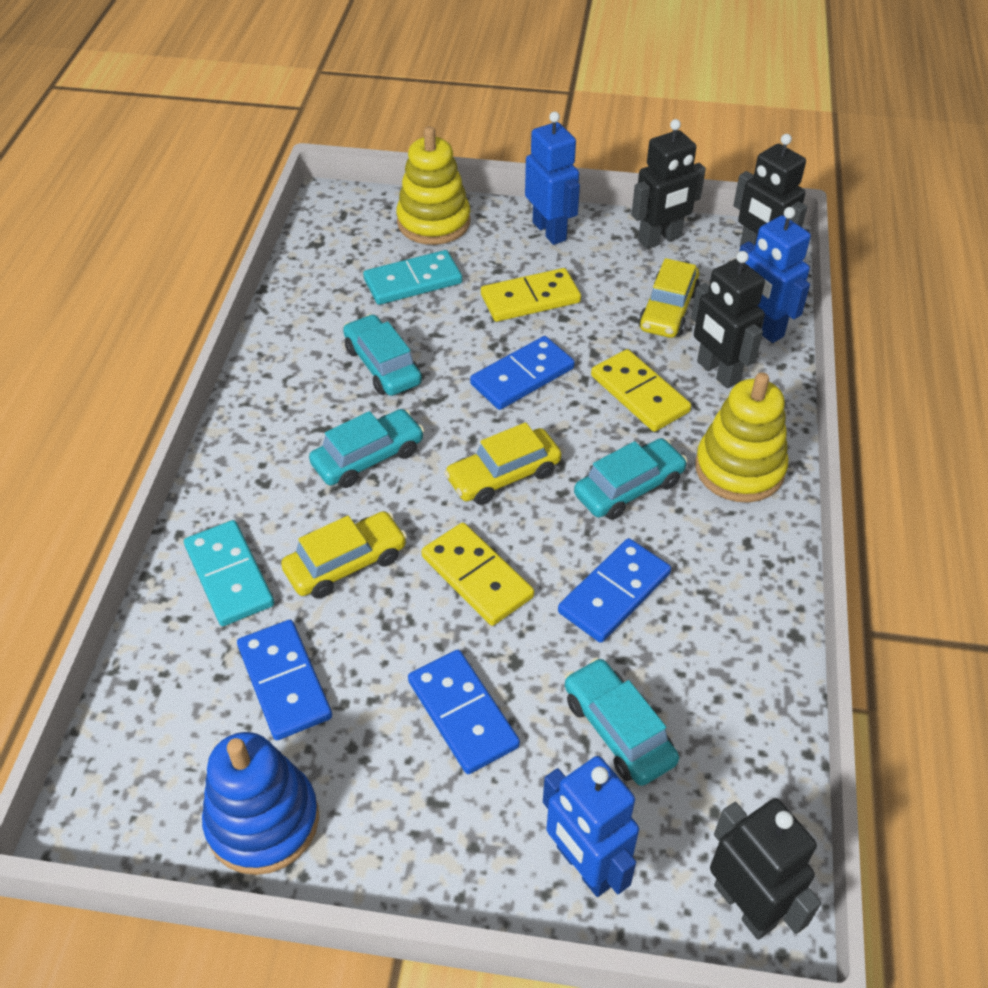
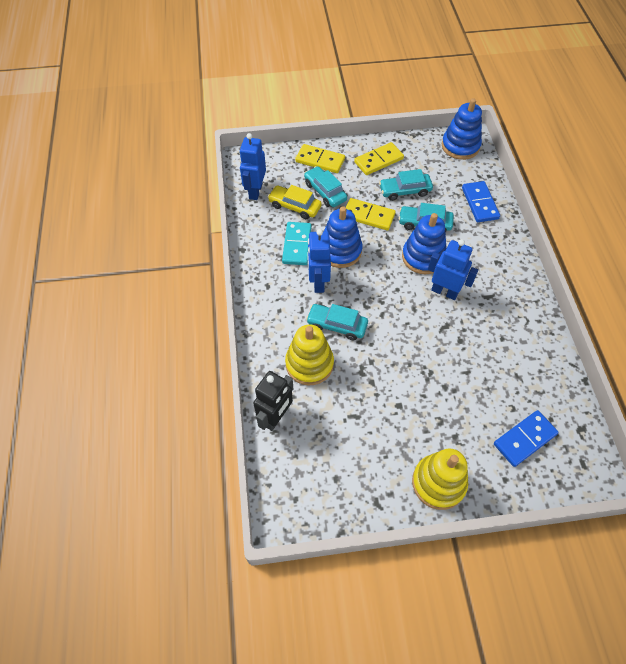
black robot: 4 -> 1
blue domino: 4 -> 2
blue stacking toy: 1 -> 3
turquoise domino: 2 -> 1
yellow car: 3 -> 1

